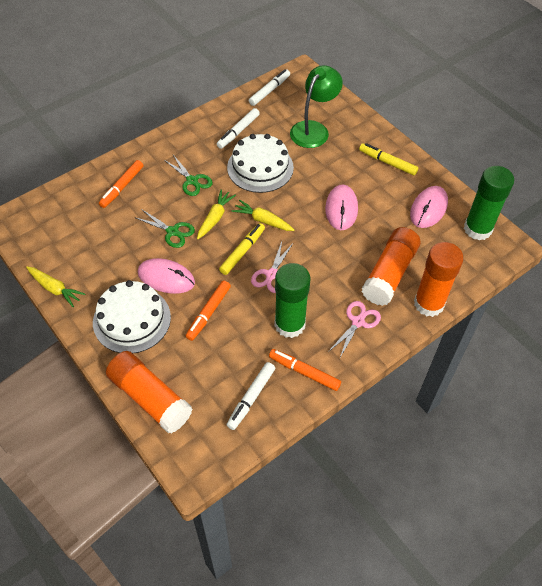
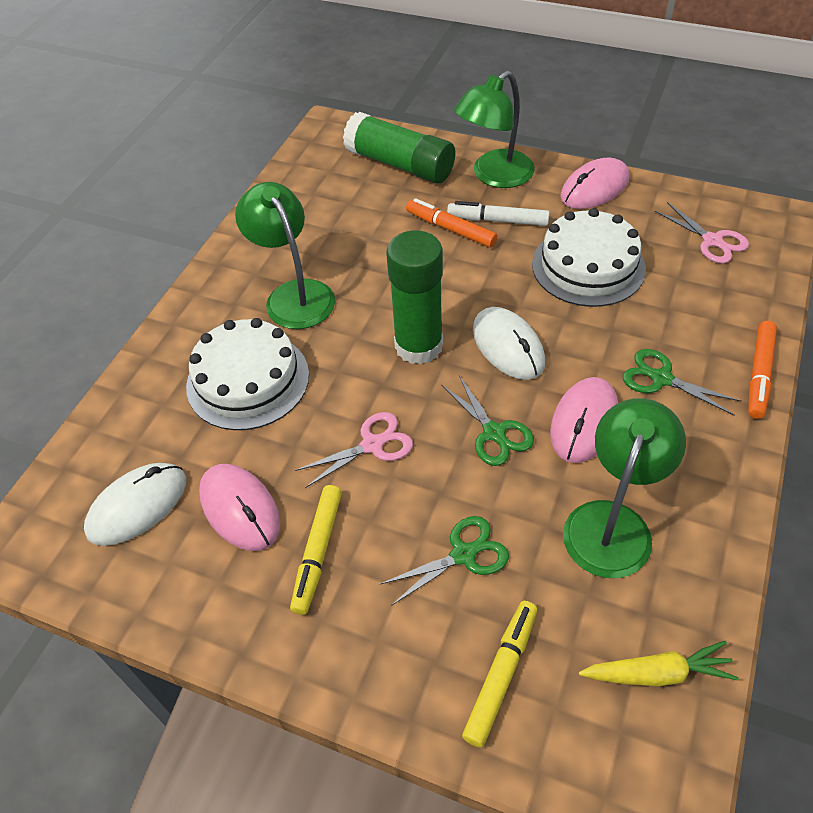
green lamp: 1 -> 3
green scissors: 2 -> 3
orange glue stick: 3 -> 0
orange marker: 3 -> 2
white marker: 3 -> 1
white mouse: 0 -> 2
yellow carrot: 3 -> 1

